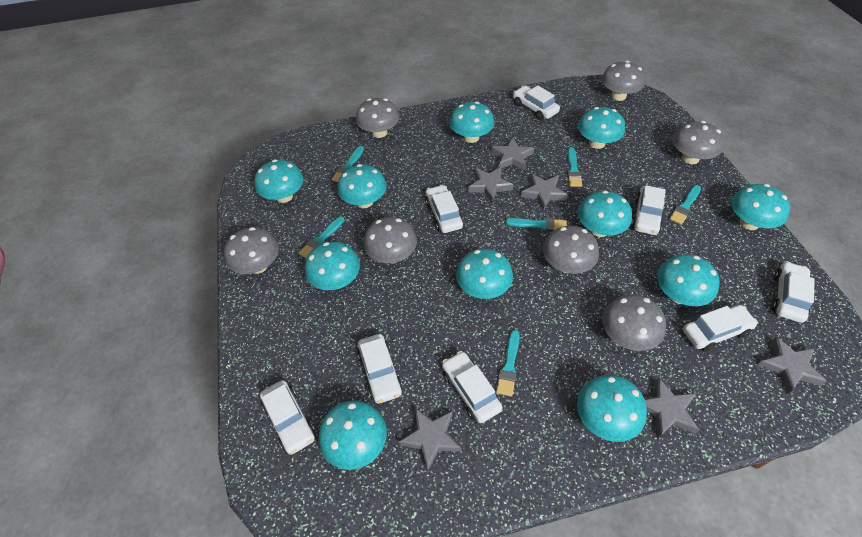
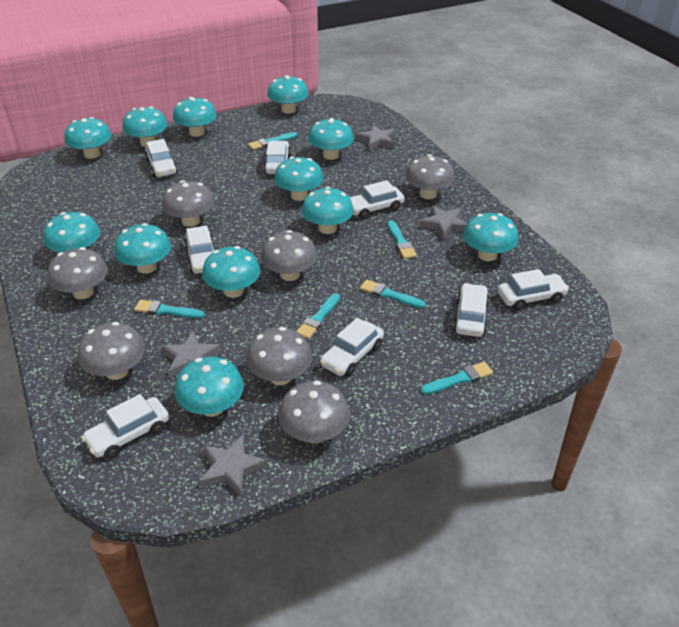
grey star: 6 -> 4
turquoise mushroom: 11 -> 12

